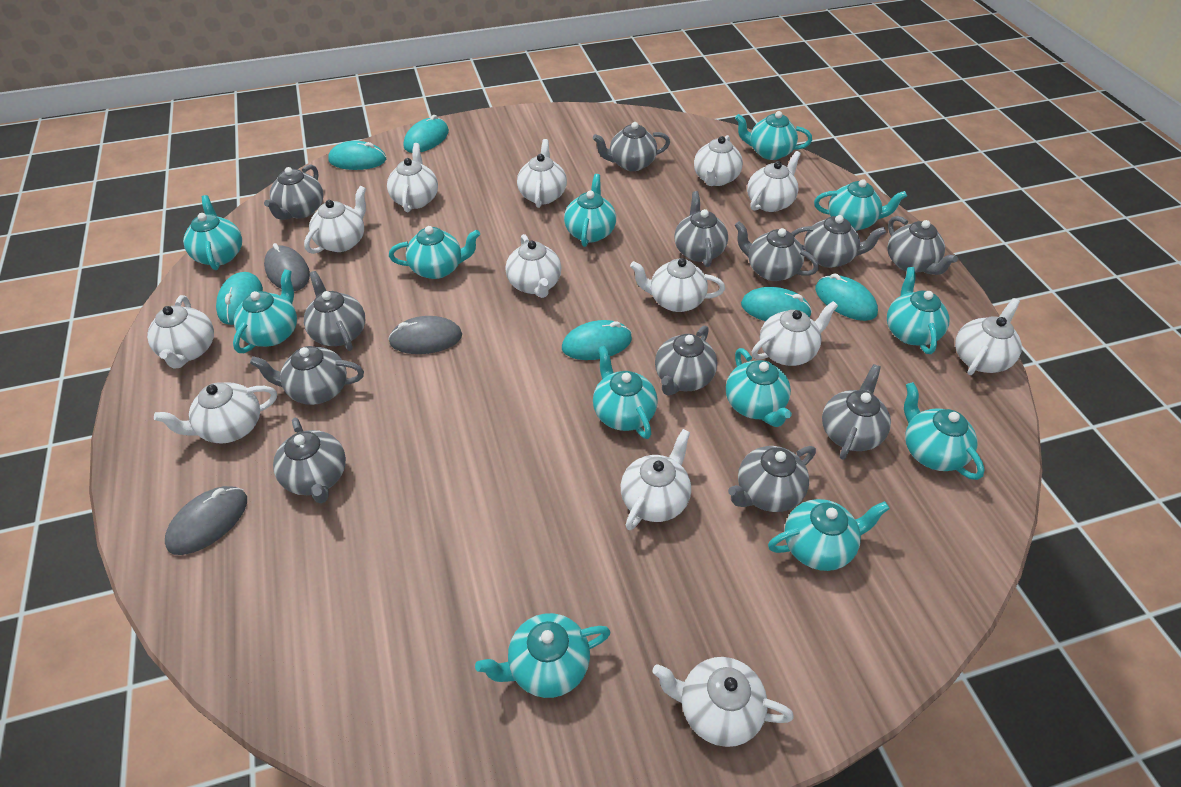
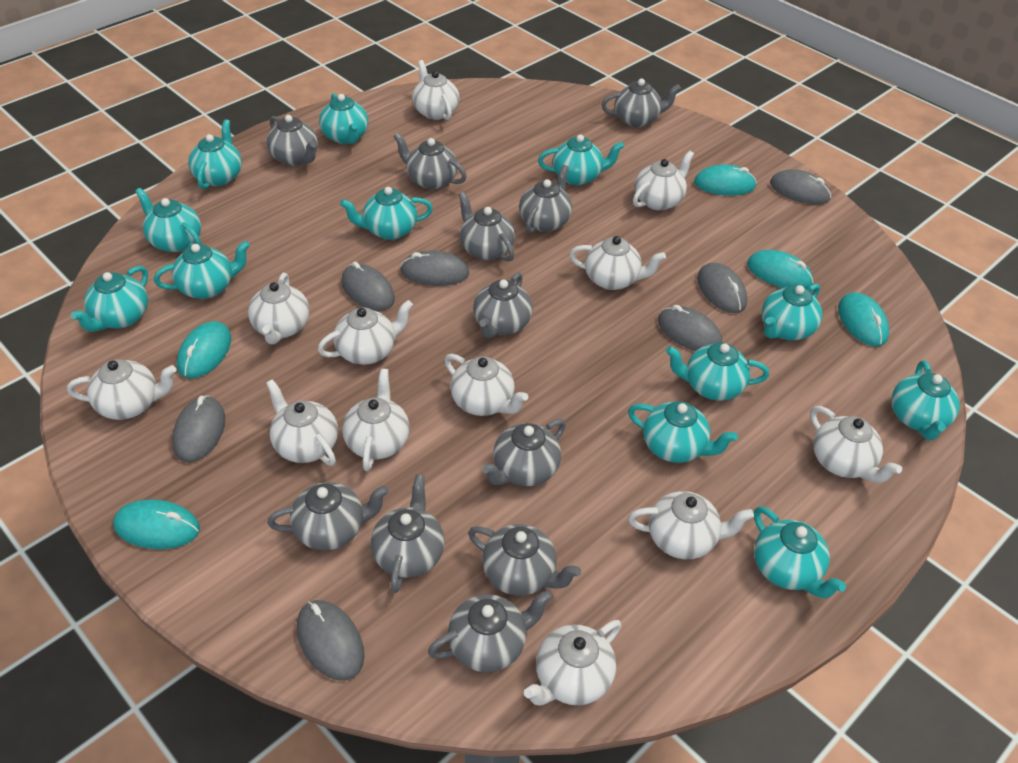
grey mouse: 3 -> 7
grey teapot: 12 -> 11
turquoise mouse: 6 -> 5
white teapot: 13 -> 12

